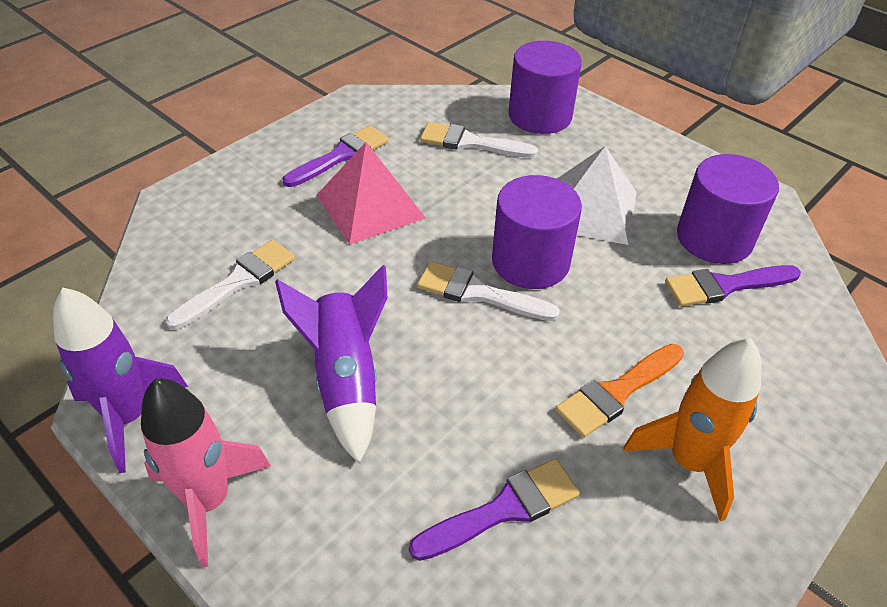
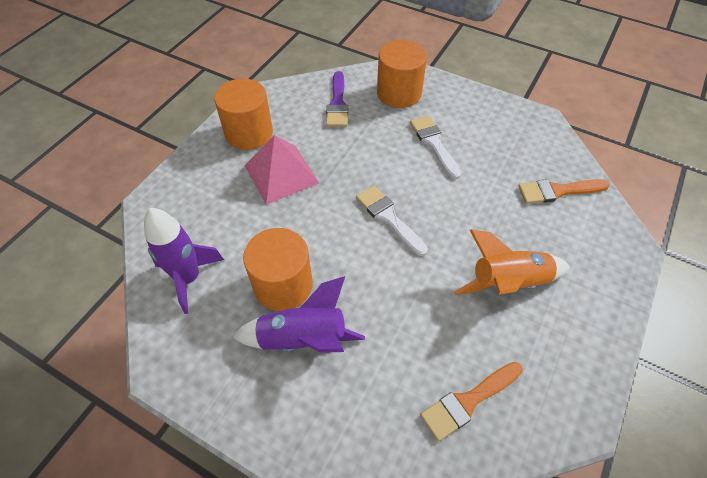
orange brush: 1 -> 2
orange cylinder: 0 -> 3
pink rocket: 1 -> 0
purple brush: 3 -> 1
purple cylinder: 3 -> 0
white brush: 3 -> 2
white pyramid: 1 -> 0

